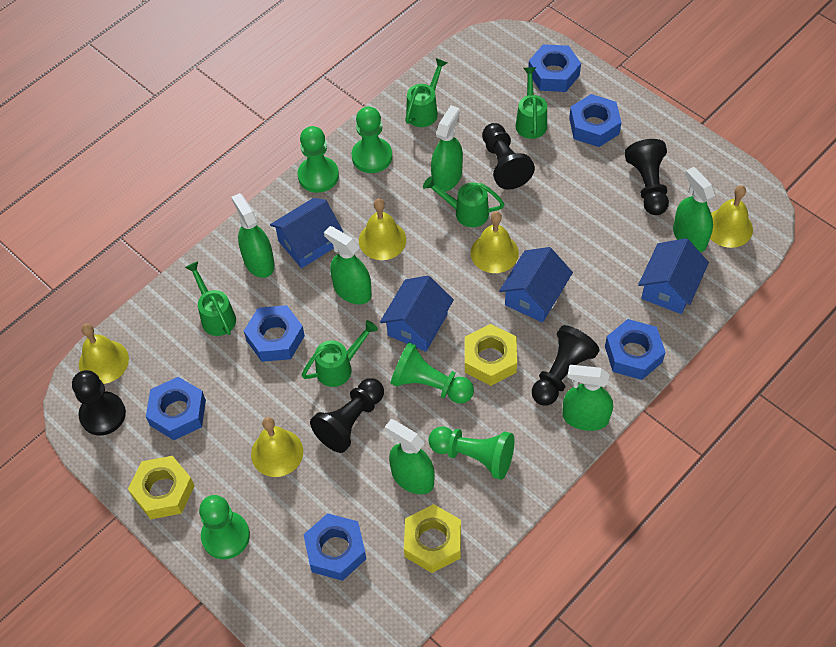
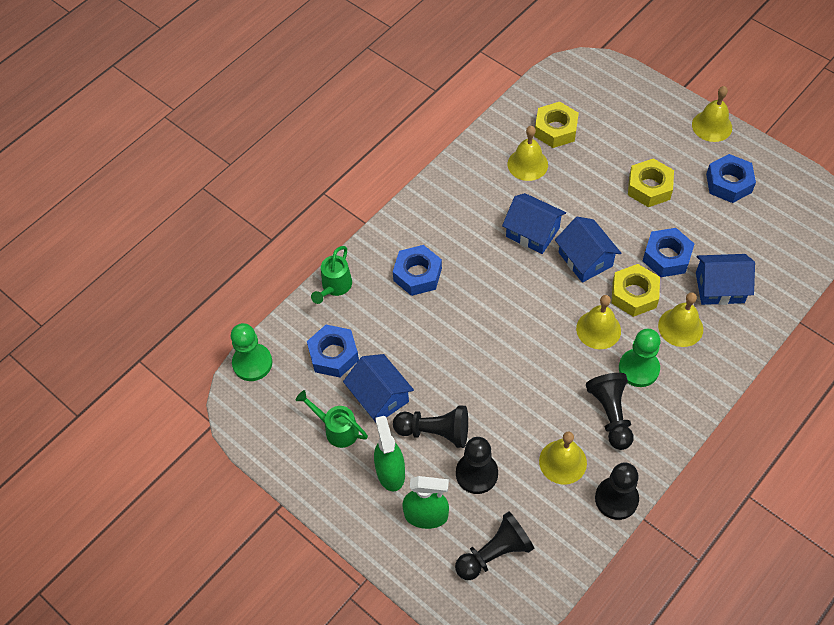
blue nut: 6 -> 4
green pawn: 5 -> 2
green spray bottle: 6 -> 2
green watering can: 5 -> 2

